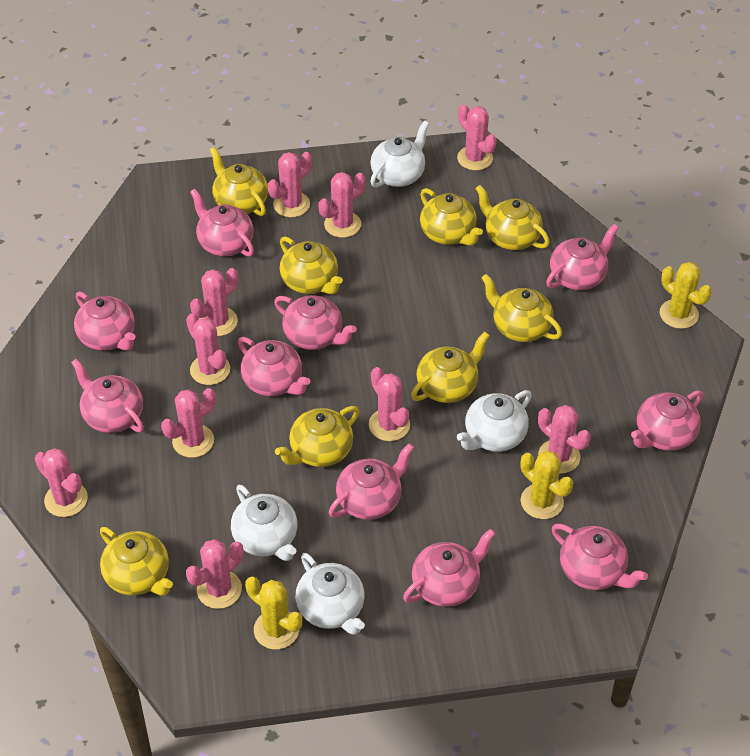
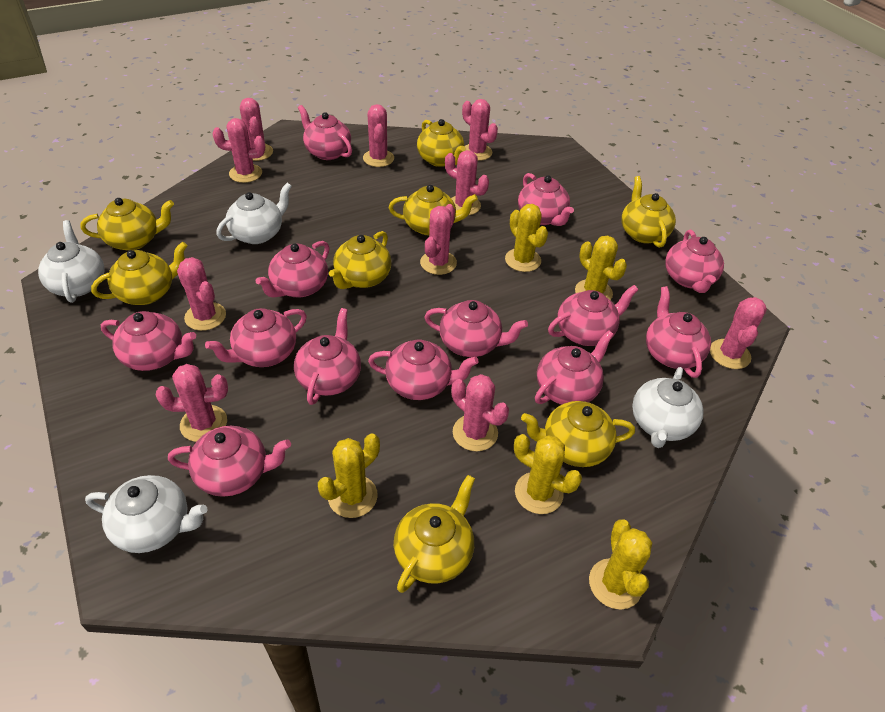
pink teapot: 10 -> 13
yellow cactus: 3 -> 5

